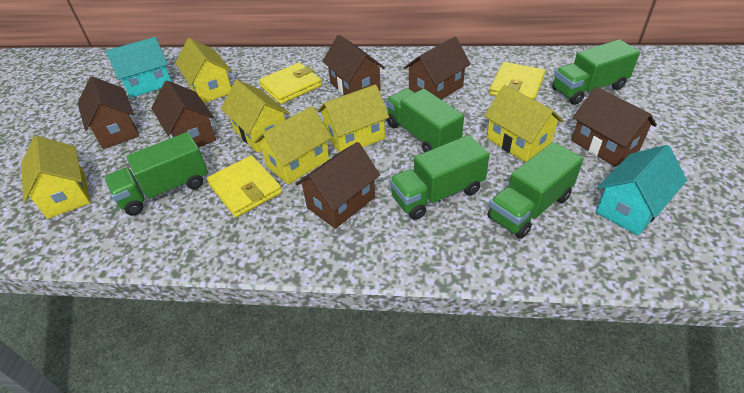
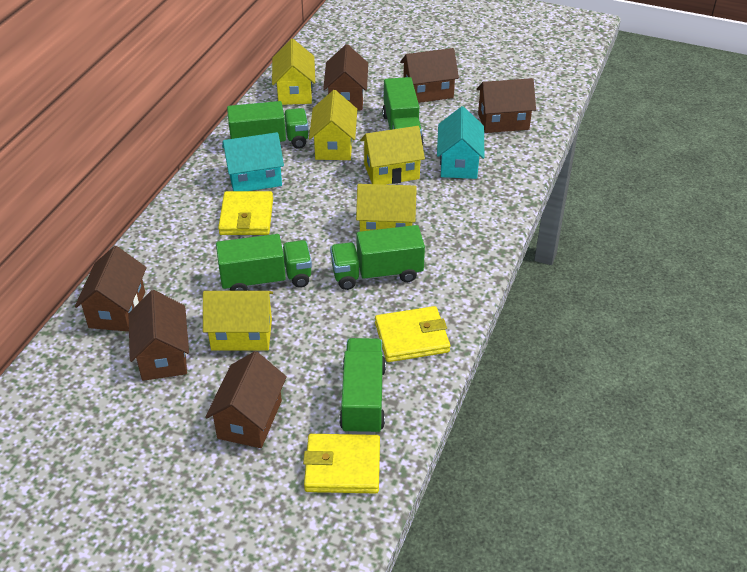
yellow house: 6 -> 5

